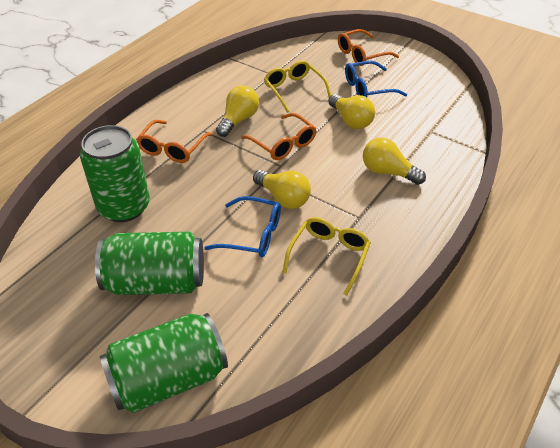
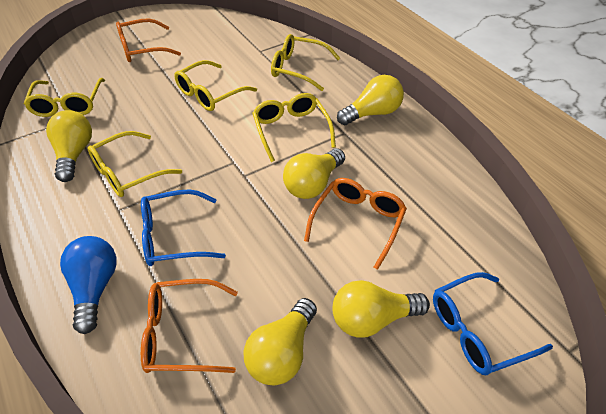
blue light bulb: 0 -> 1
green can: 3 -> 0
yellow glasses: 2 -> 5
yellow light bulb: 4 -> 5

